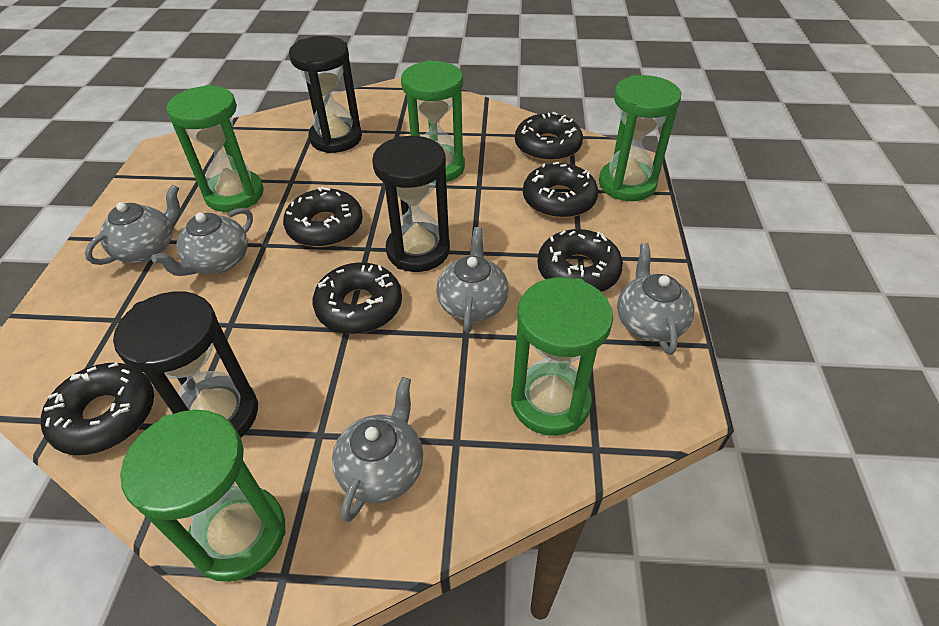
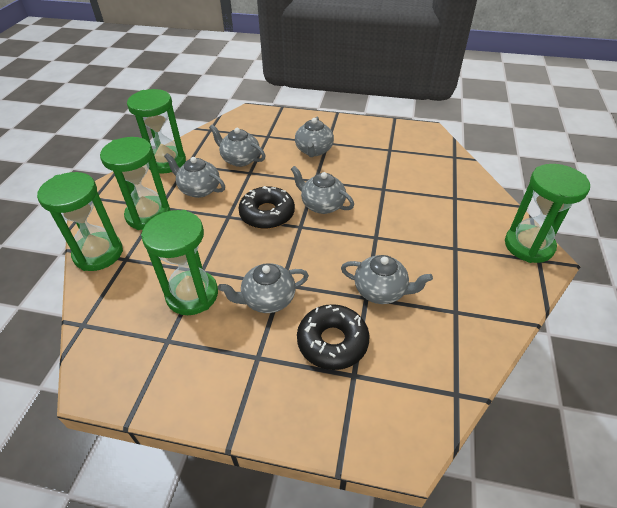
black donut: 6 -> 2
black hourglass: 3 -> 0
grey teapot: 5 -> 6

